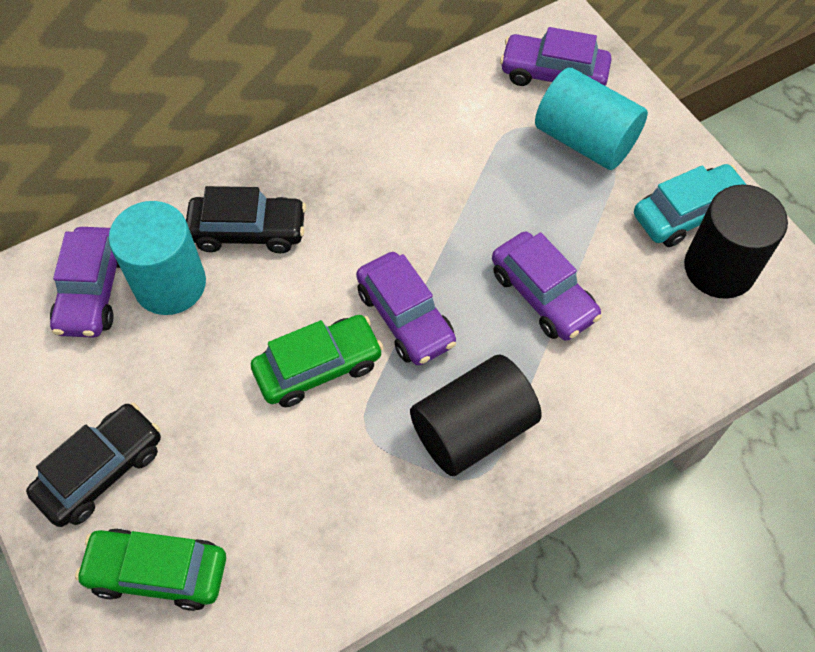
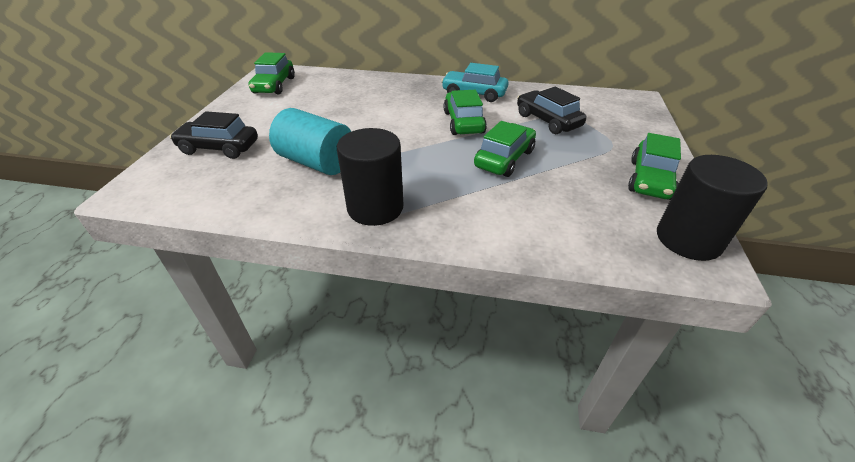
green car: 2 -> 4
purple car: 4 -> 0
turquoise cylinder: 2 -> 1

